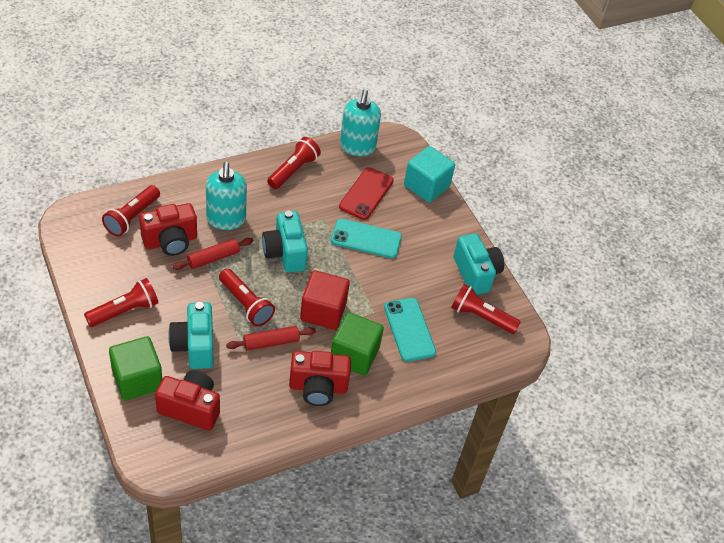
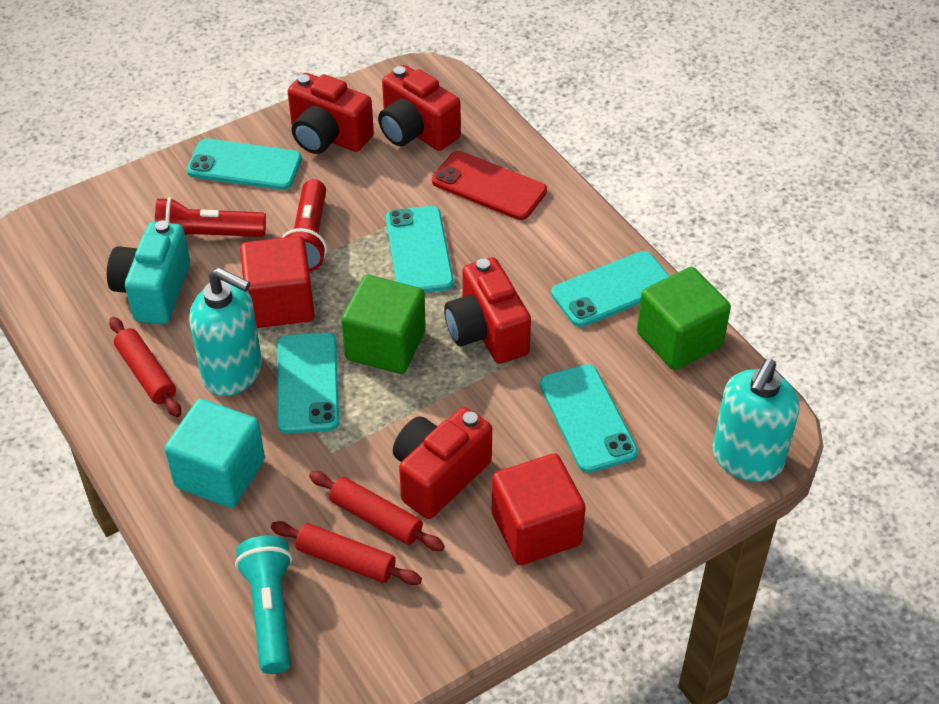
red camera: 3 -> 4
red cube: 1 -> 2
red flashlight: 5 -> 2
red rolling pin: 2 -> 3
turquoise camera: 3 -> 1
turquoise flashlight: 0 -> 1
turquoise phone: 2 -> 5

